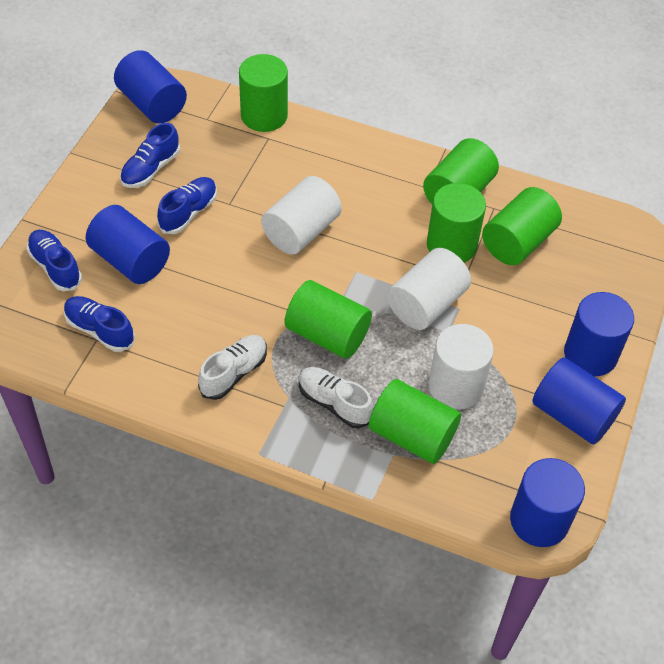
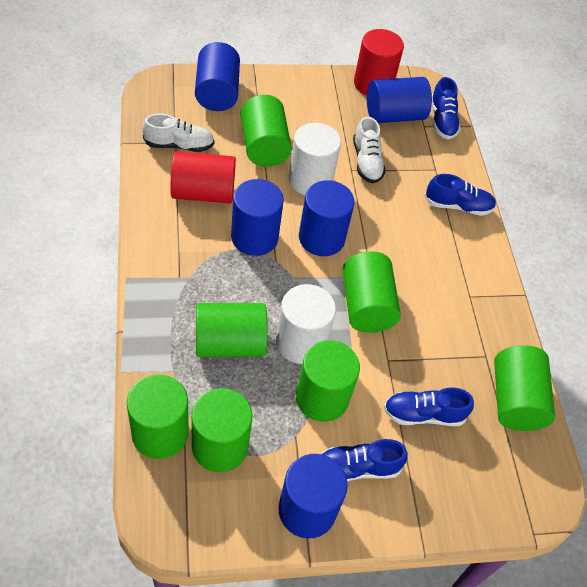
green cylinder: 6 -> 7
red cylinder: 0 -> 2
white cylinder: 3 -> 2

